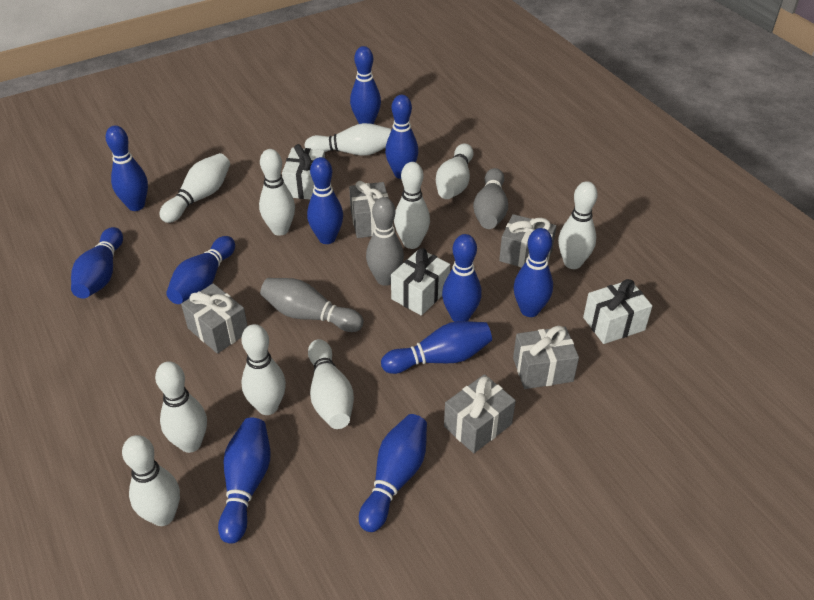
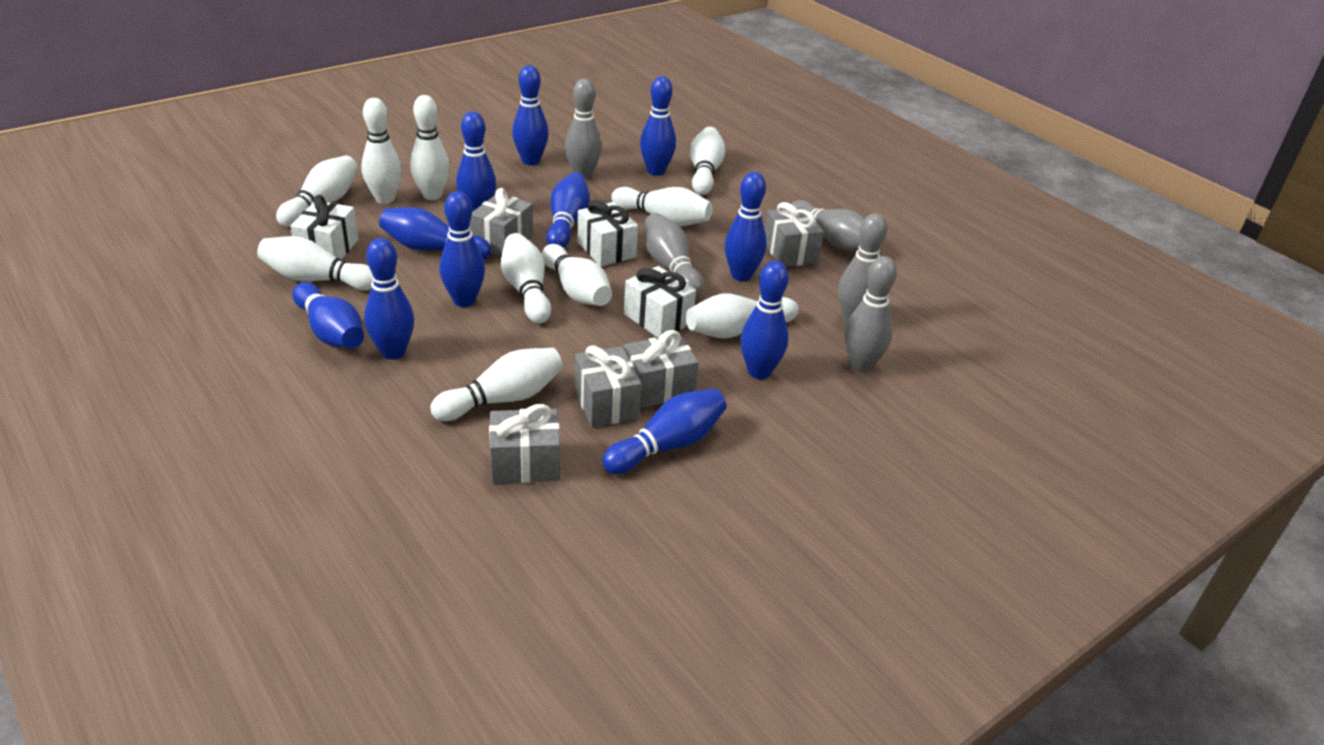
grey bowling pin: 3 -> 5

